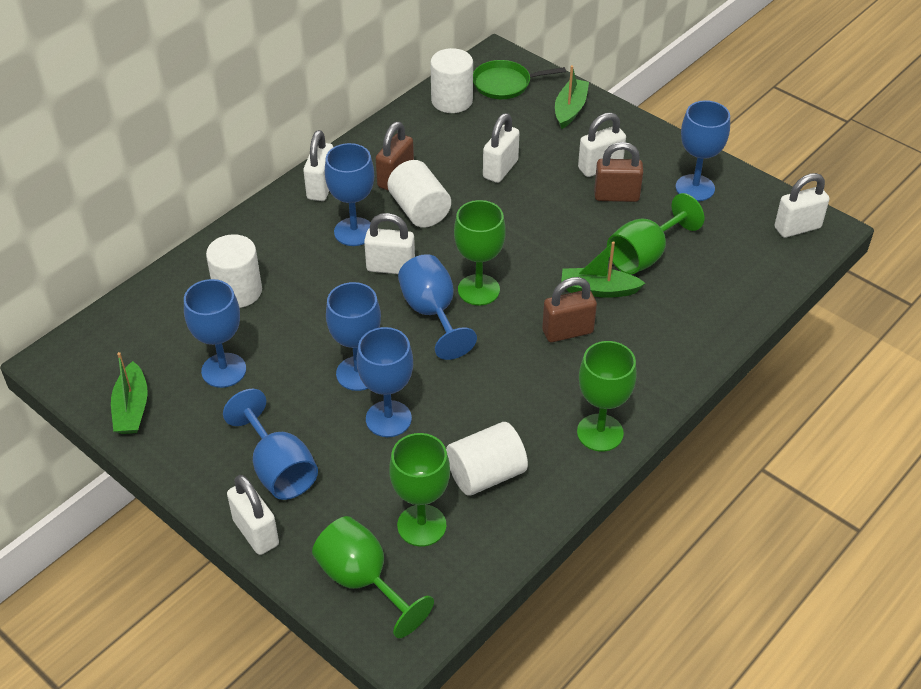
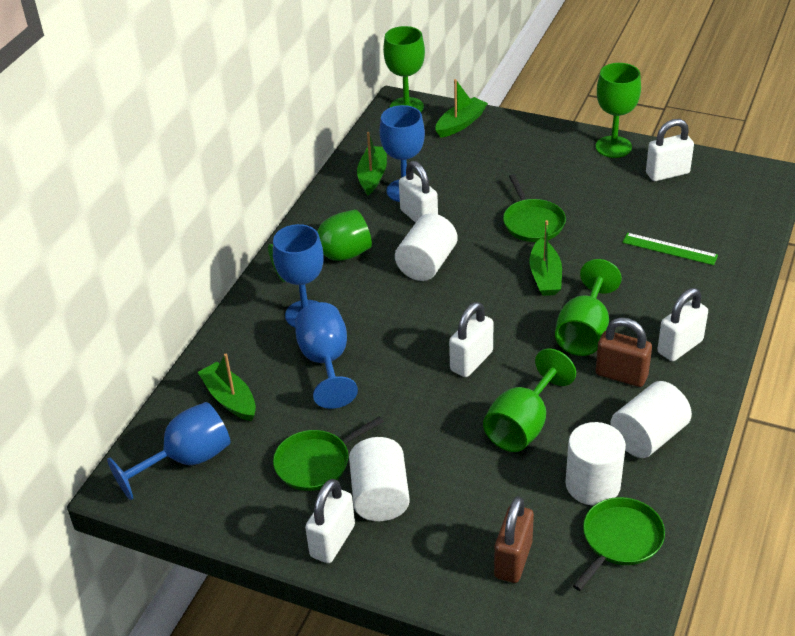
blue goblet: 7 -> 4
brown padlock: 3 -> 2
green boat: 3 -> 4
green pan: 1 -> 3
green ruler: 0 -> 1
white padlock: 6 -> 5

